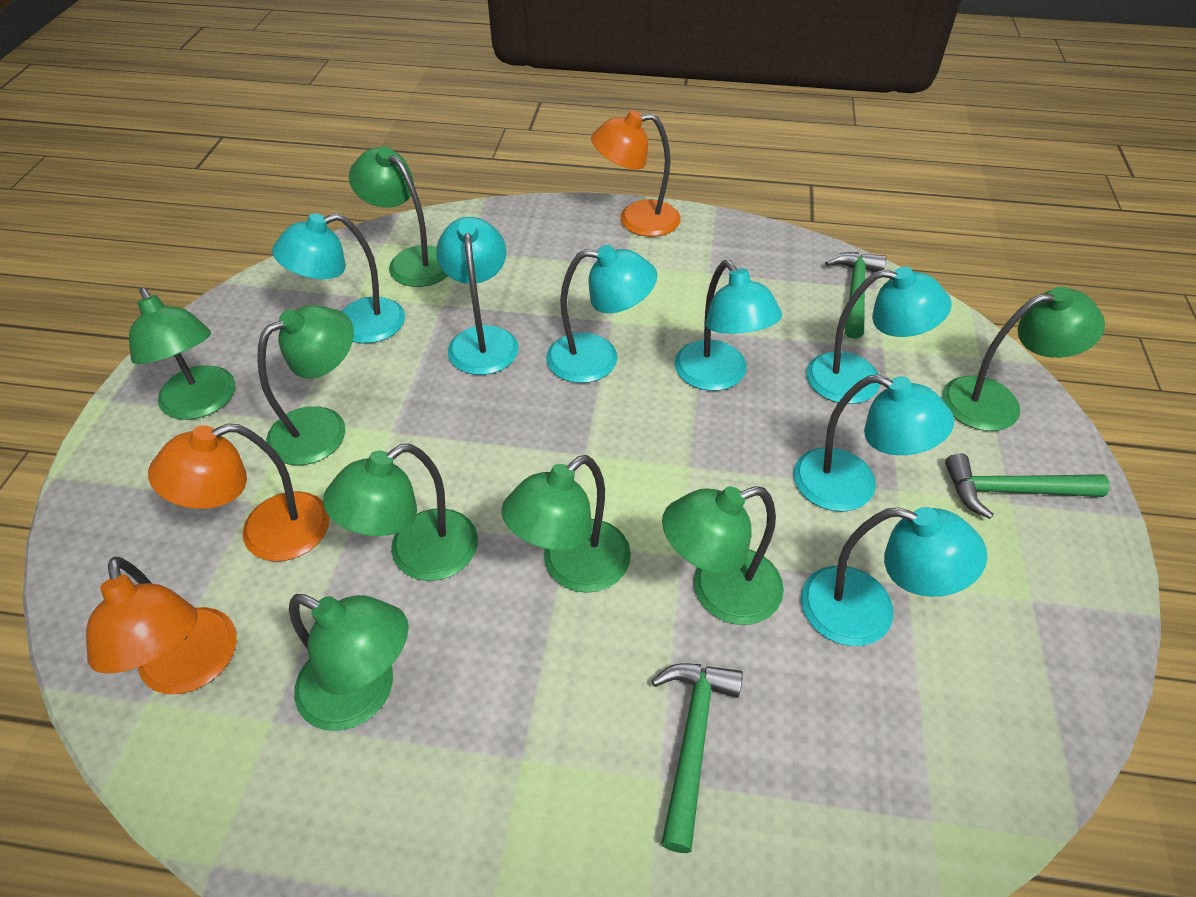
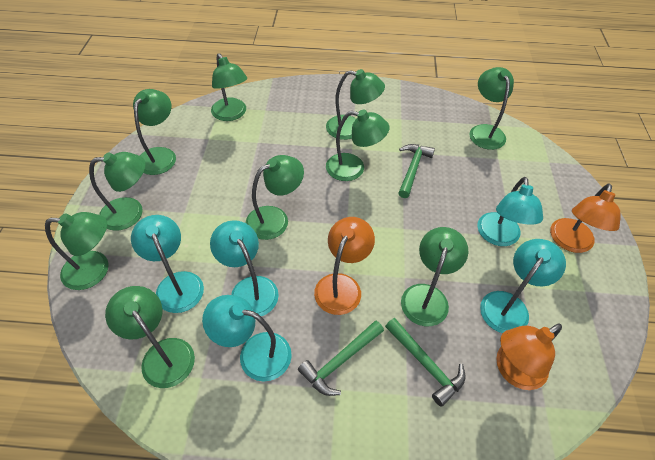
green lamp: 8 -> 10
turquoise lamp: 7 -> 5

